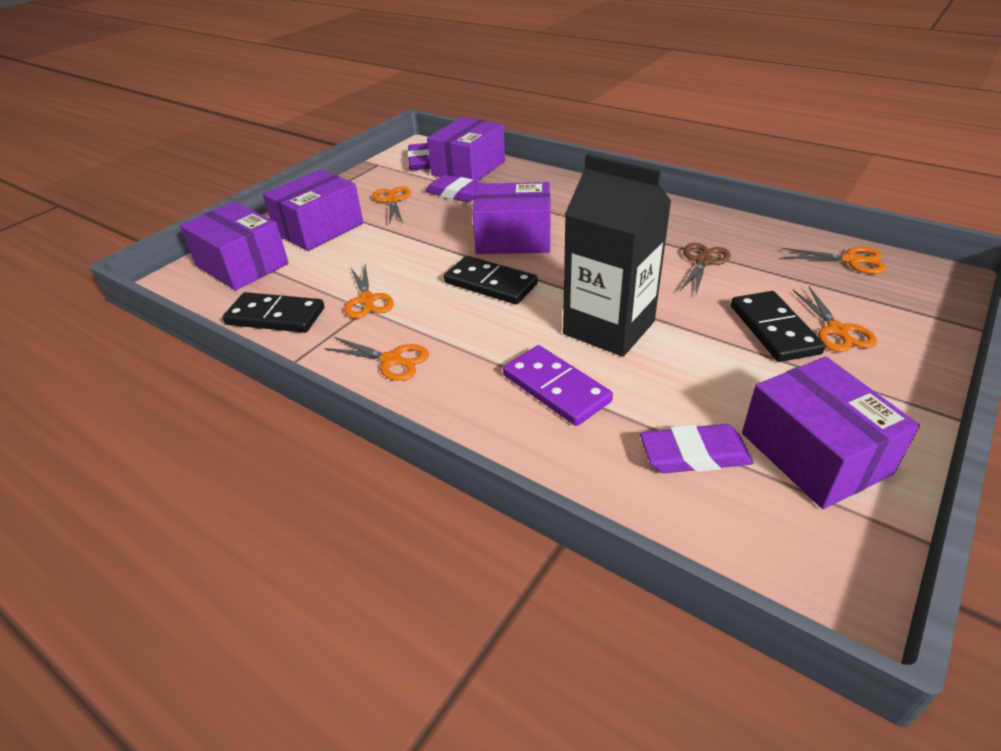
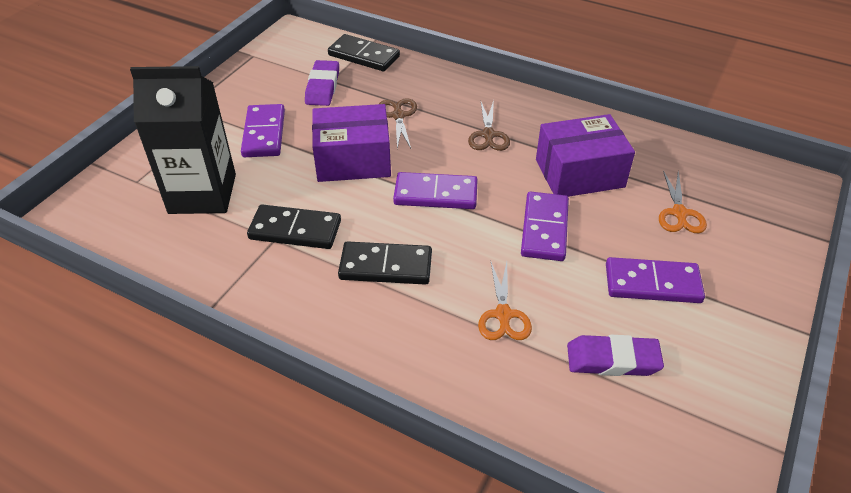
brown scissors: 1 -> 2
orange scissors: 5 -> 2
purple box: 5 -> 2
purple domino: 1 -> 4
purple eraser: 3 -> 2

